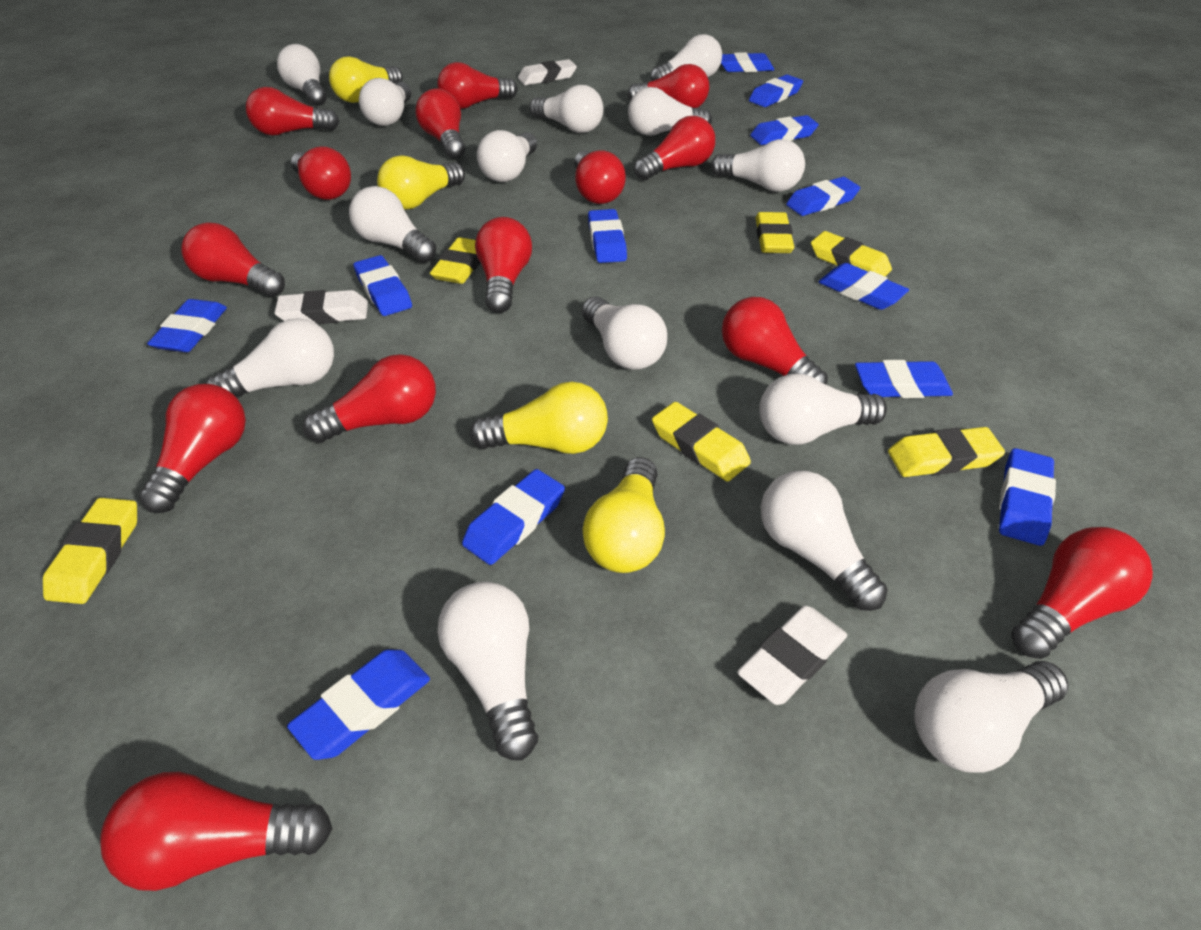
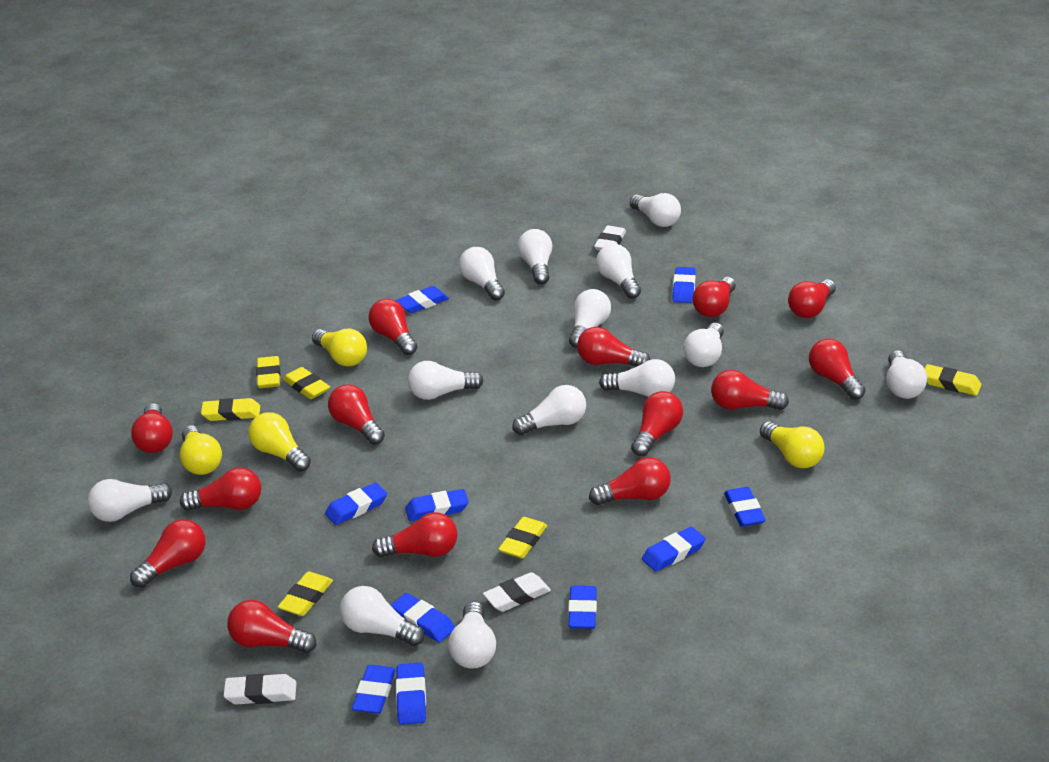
blue eraser: 12 -> 10
white light bulb: 14 -> 13

